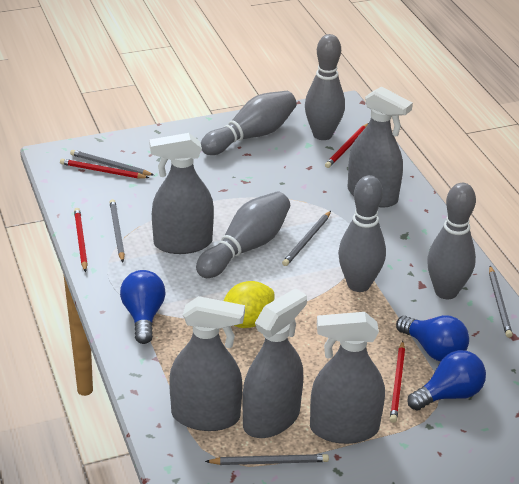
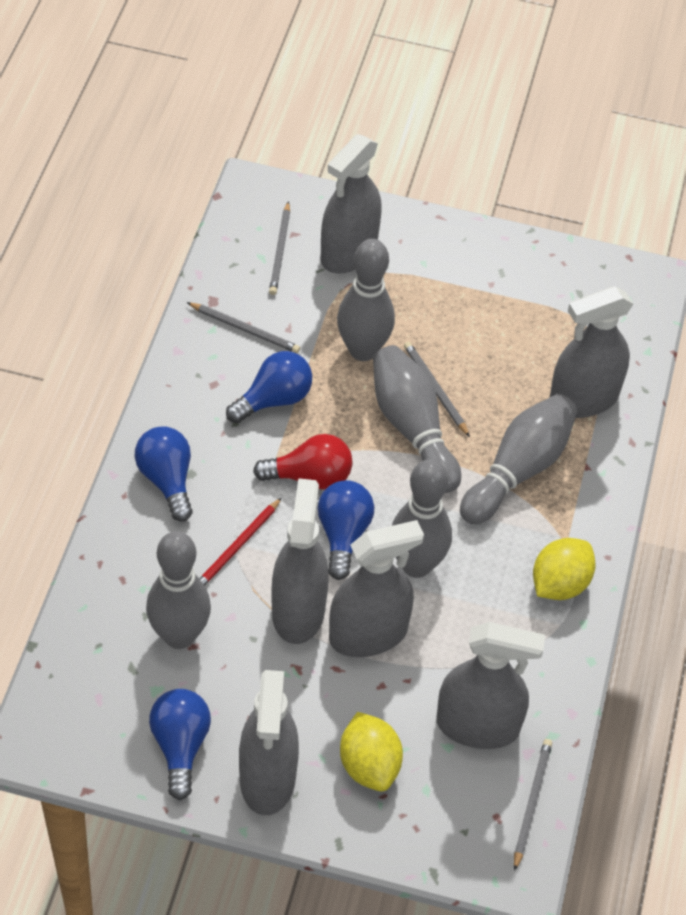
blue light bulb: 3 -> 4
grey pencil: 5 -> 4
grey spray bottle: 5 -> 6
red light bulb: 0 -> 1
red pencil: 4 -> 1
yellow lemon: 1 -> 2

